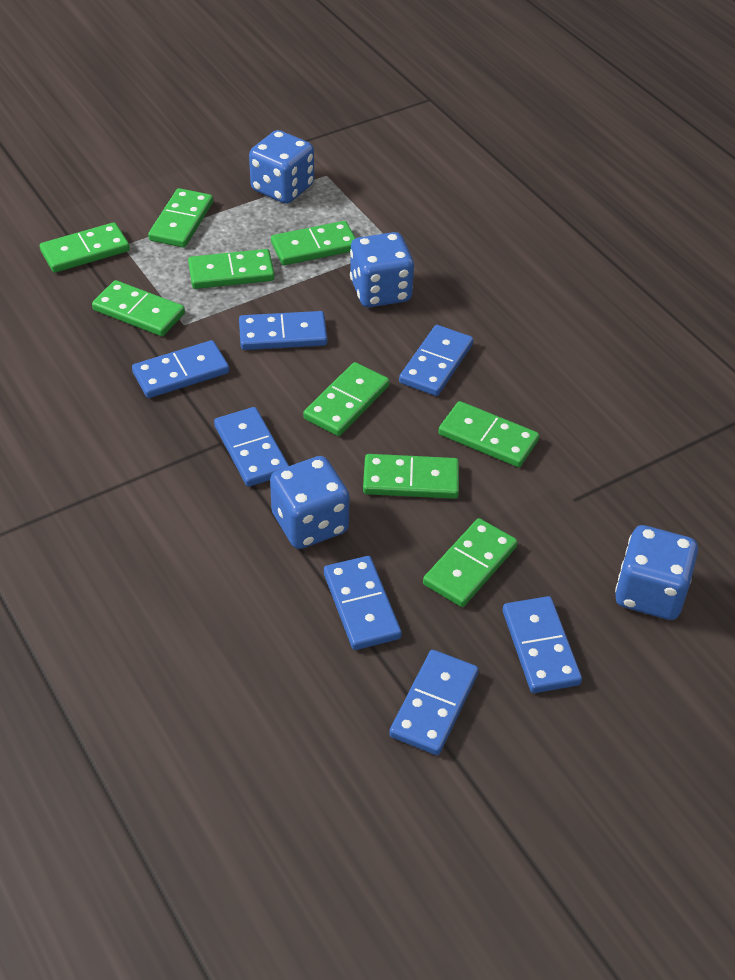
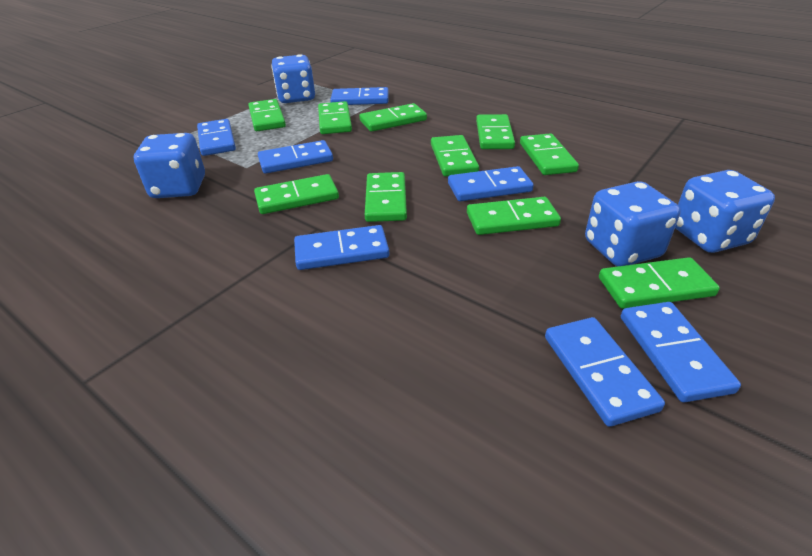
green domino: 9 -> 10

